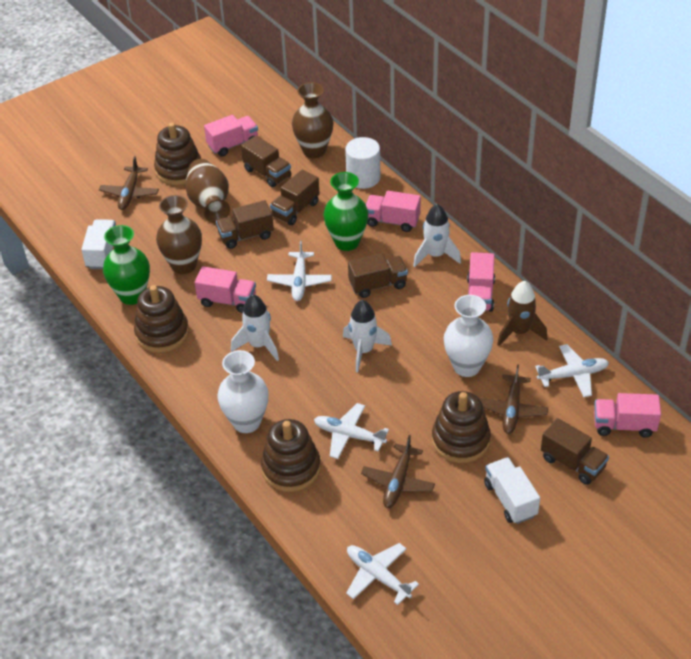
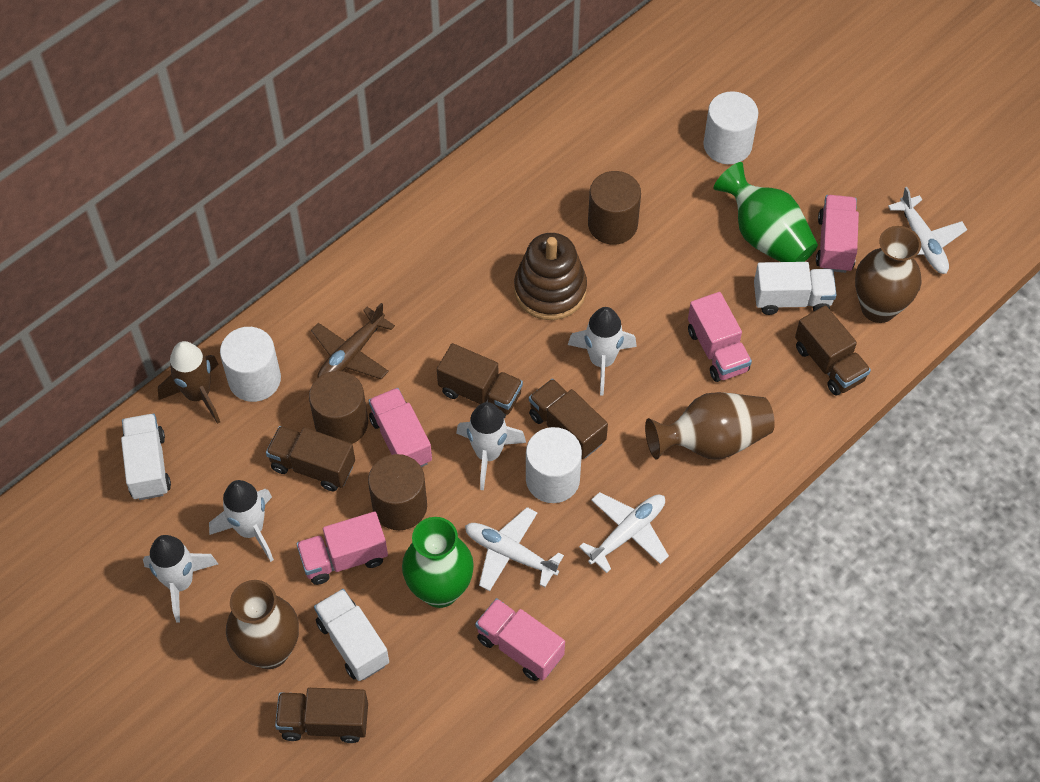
brown cylinder: 0 -> 3
brown plane: 3 -> 1
brown stacking toy: 4 -> 1
white cylinder: 1 -> 3
white plane: 4 -> 3
white rocket: 3 -> 4
white truck: 2 -> 3
white vase: 2 -> 0

